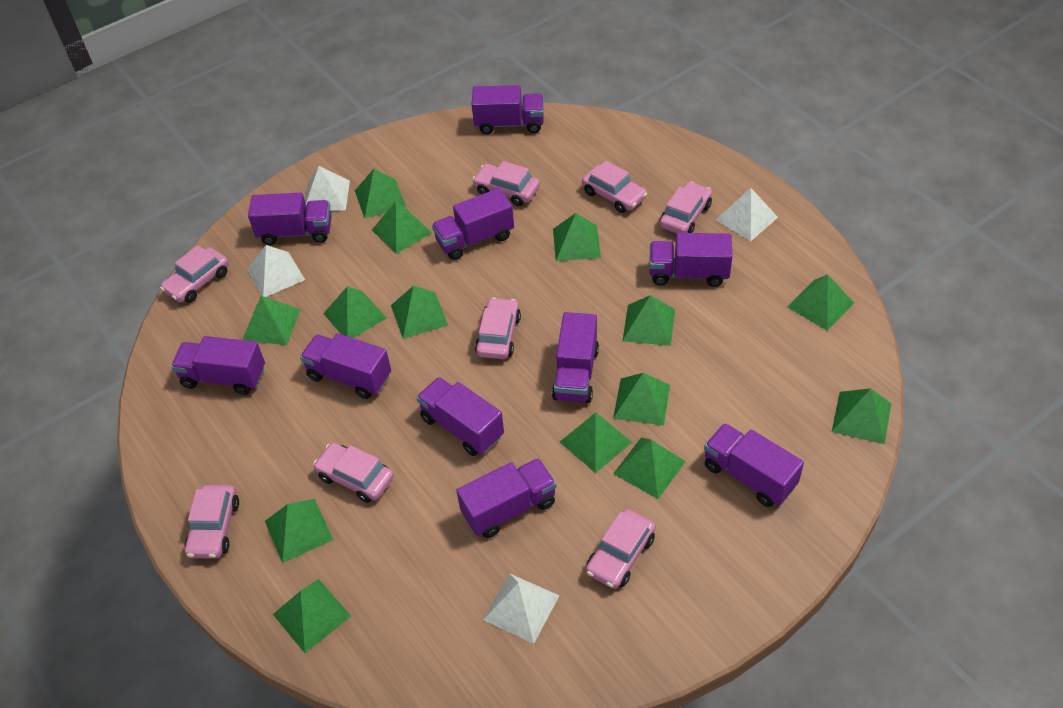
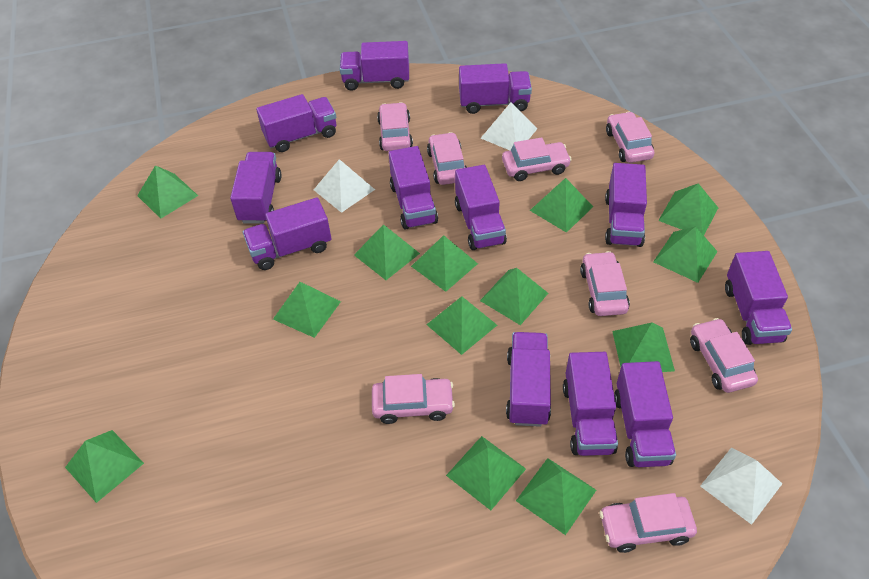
green pyramid: 14 -> 13
purple truck: 10 -> 12
white pyramid: 4 -> 3

